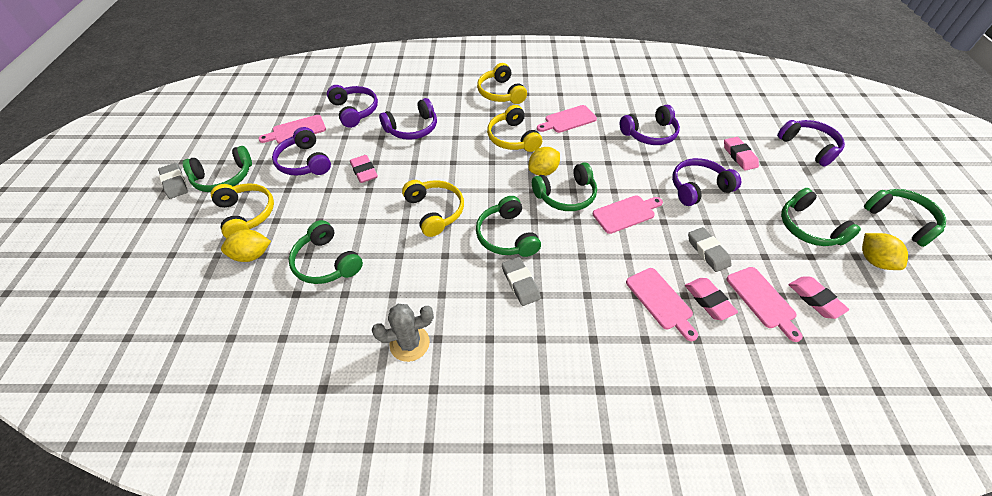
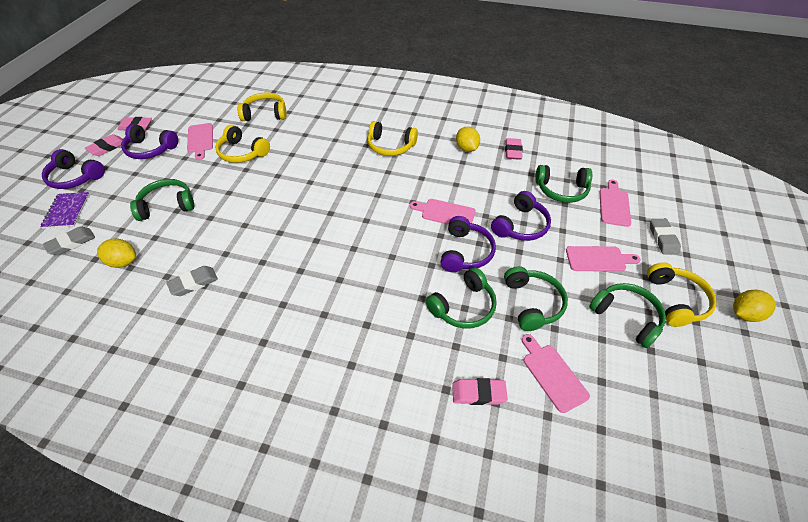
green headphones: 6 -> 5
grey cactus: 1 -> 0
purple headphones: 6 -> 4
purple notebook: 0 -> 1

